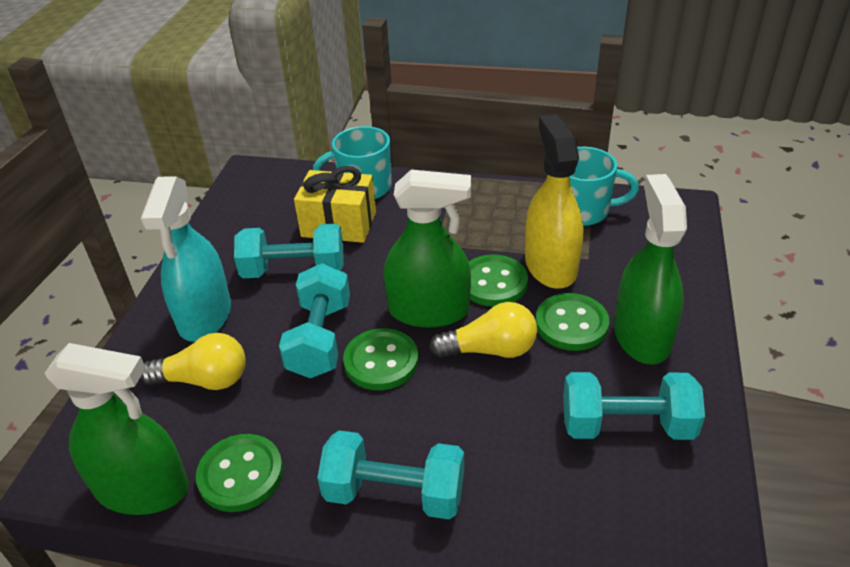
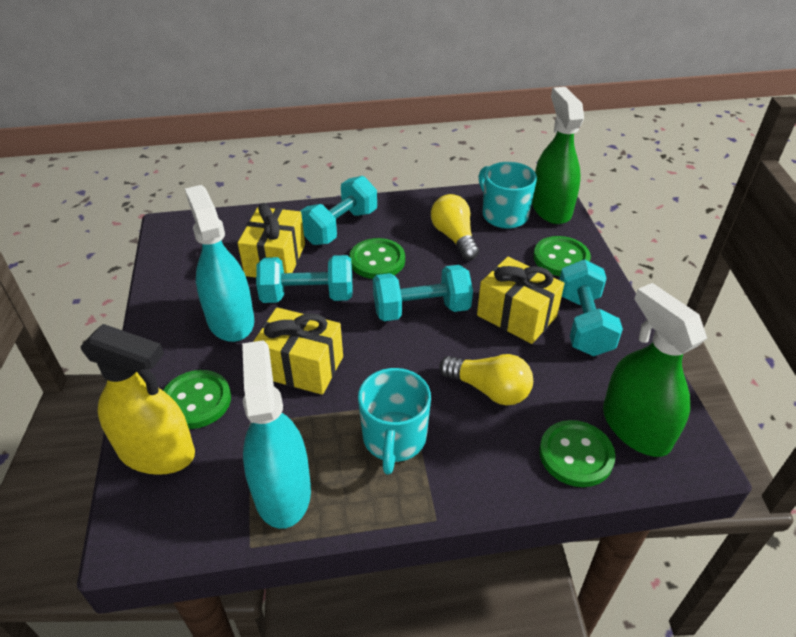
green spray bottle: 3 -> 2
turquoise spray bottle: 1 -> 2
yellow gift: 1 -> 3

